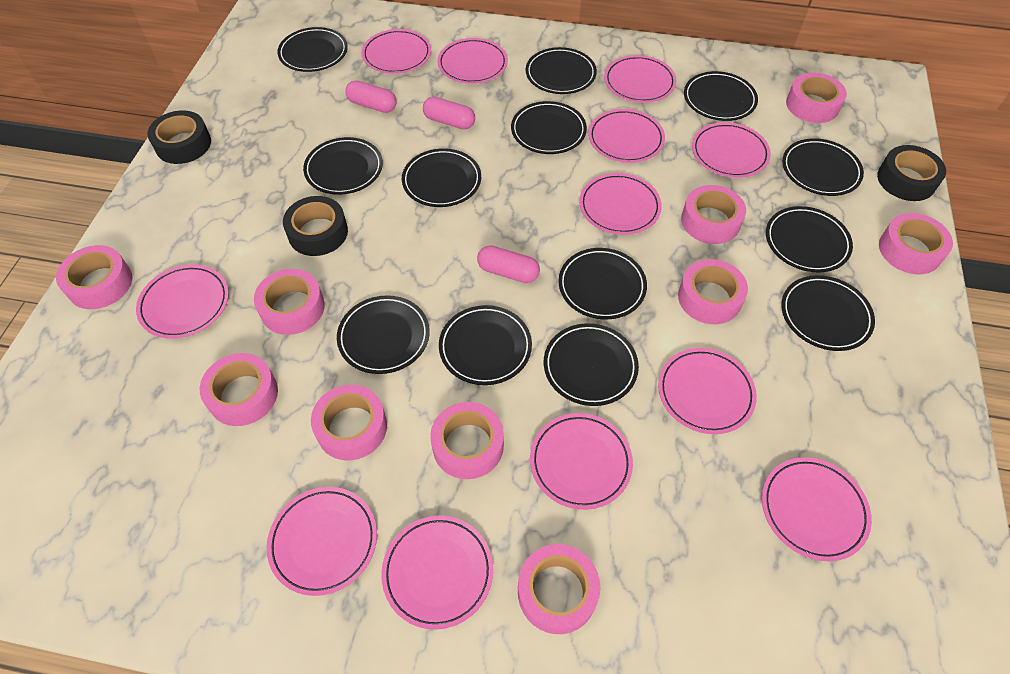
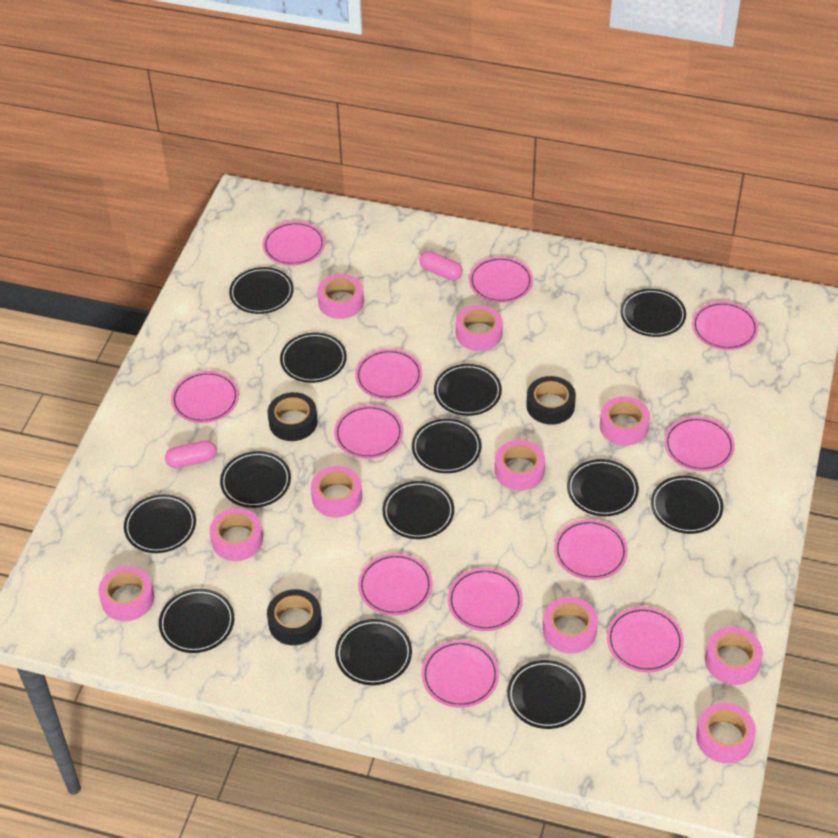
pink capsule: 3 -> 2

